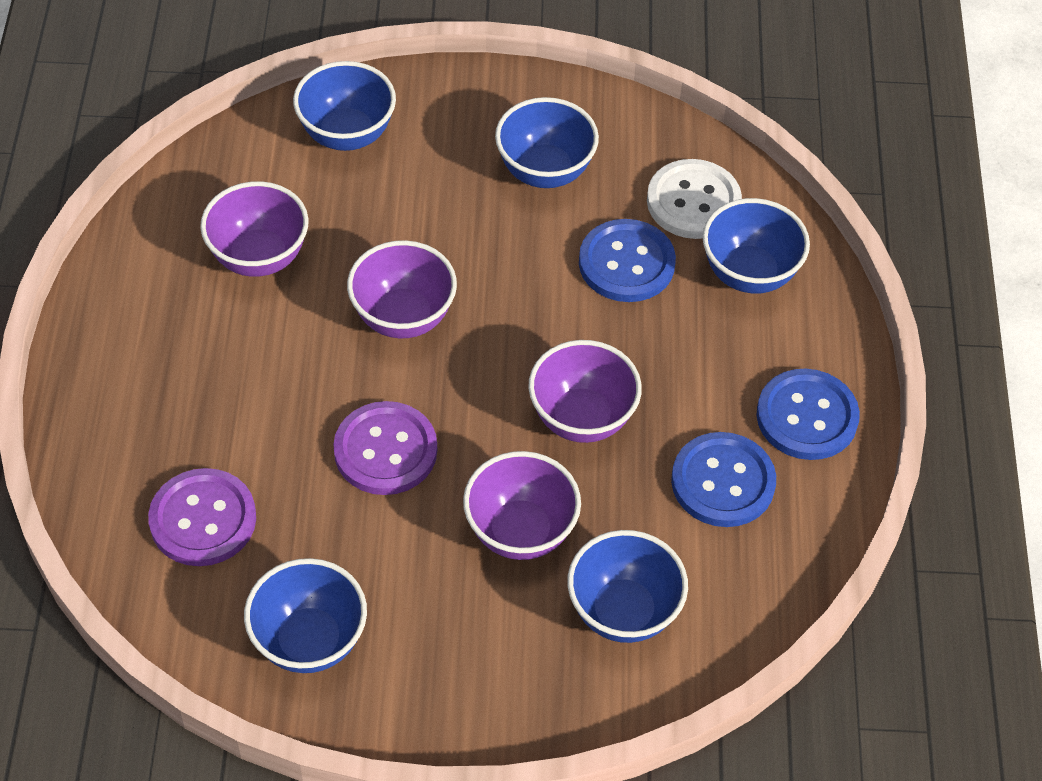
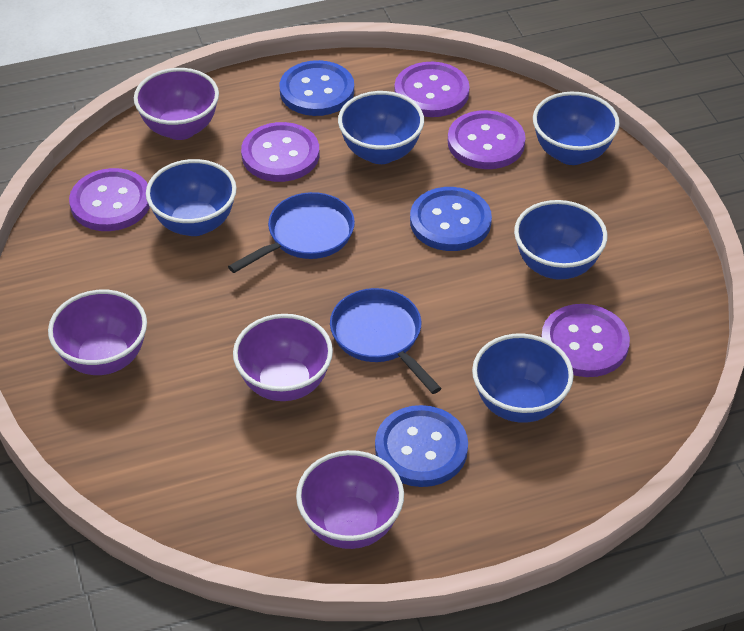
blue pan: 0 -> 2
purple button: 2 -> 5
white button: 1 -> 0

